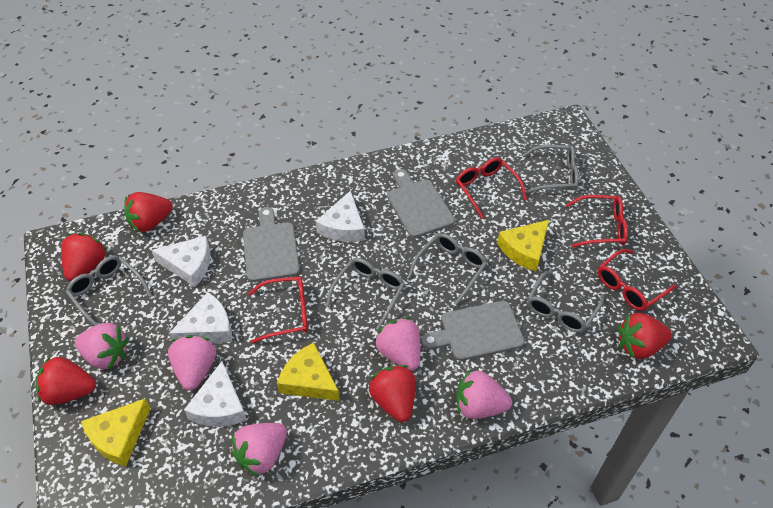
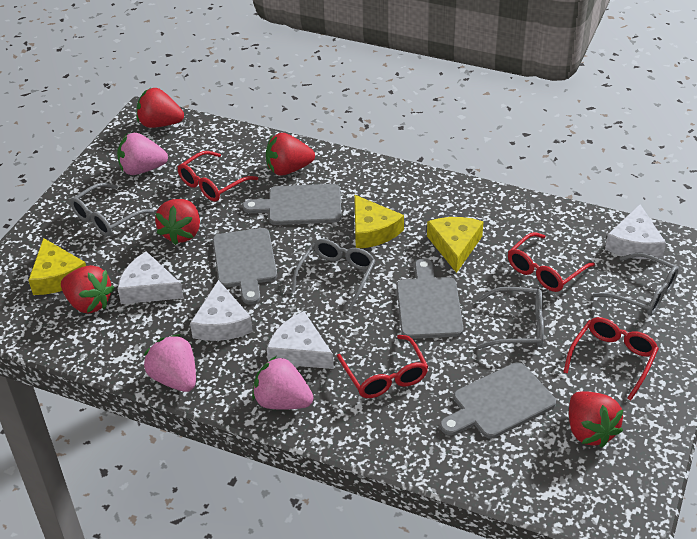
grey cutting board: 3 -> 4
grey glasses: 5 -> 4
pink strawberry: 5 -> 3

